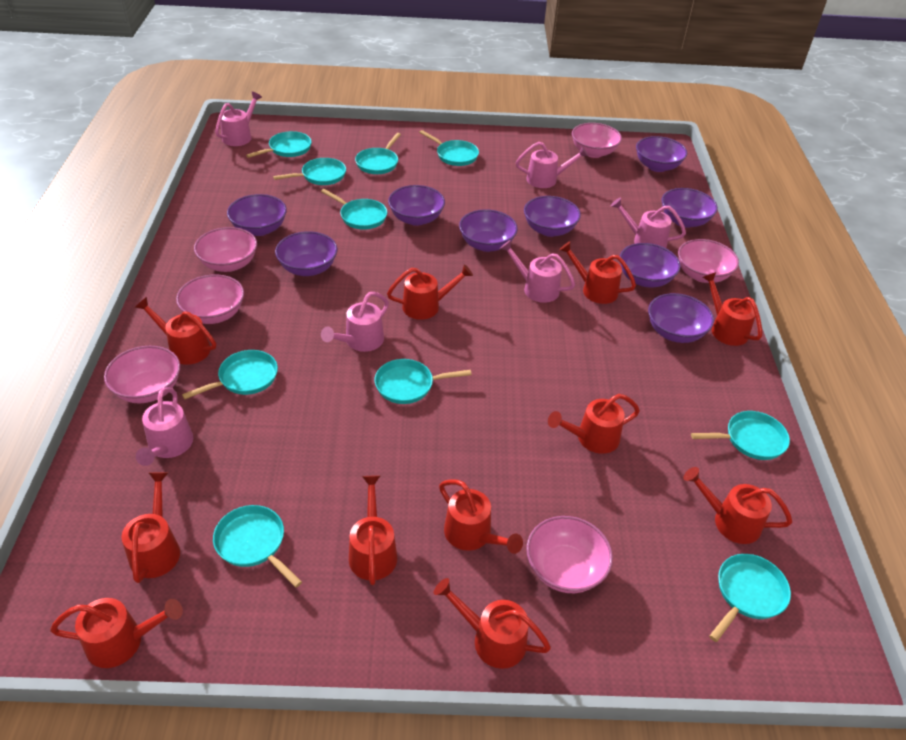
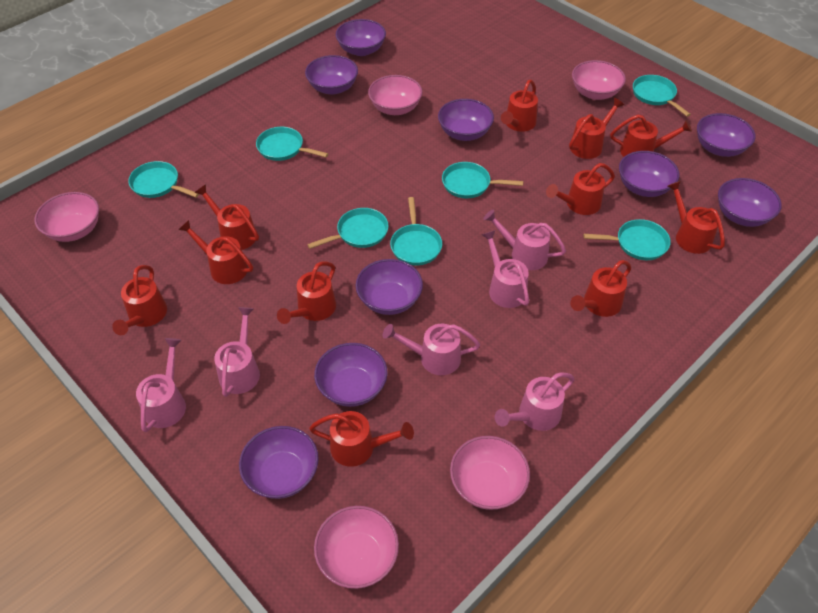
pink bowl: 6 -> 5
turquoise pan: 10 -> 7

